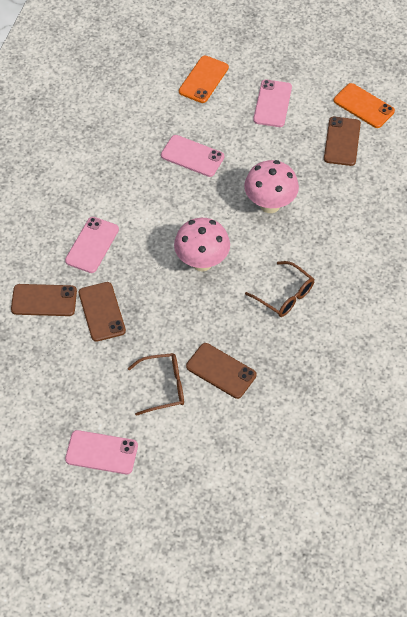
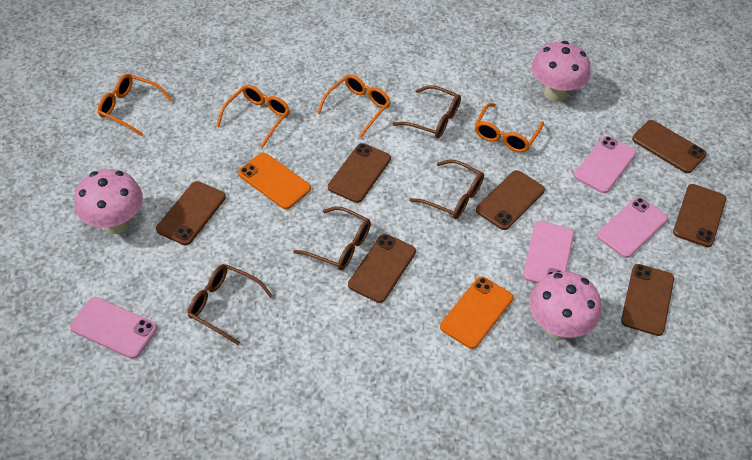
brown glasses: 2 -> 4
brown phone: 4 -> 7
orange glasses: 0 -> 4
pink mushroom: 2 -> 3

